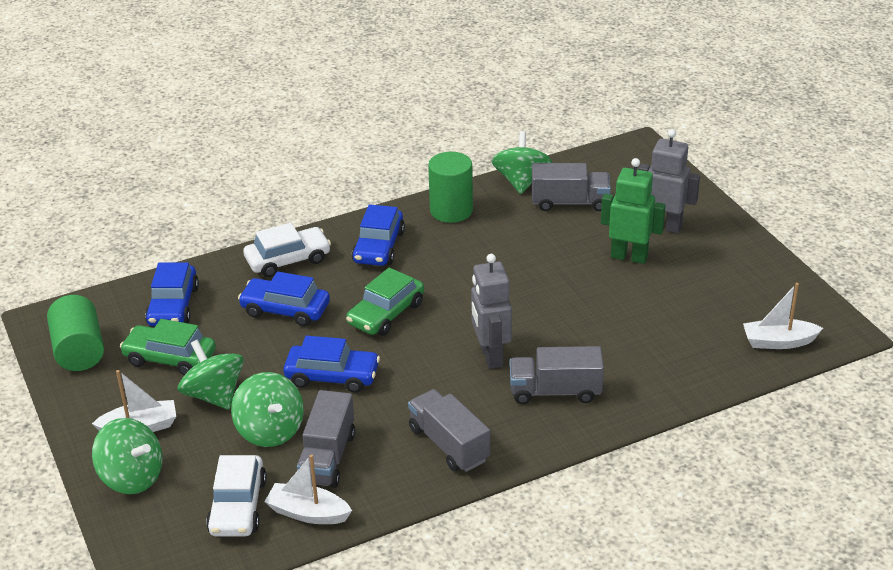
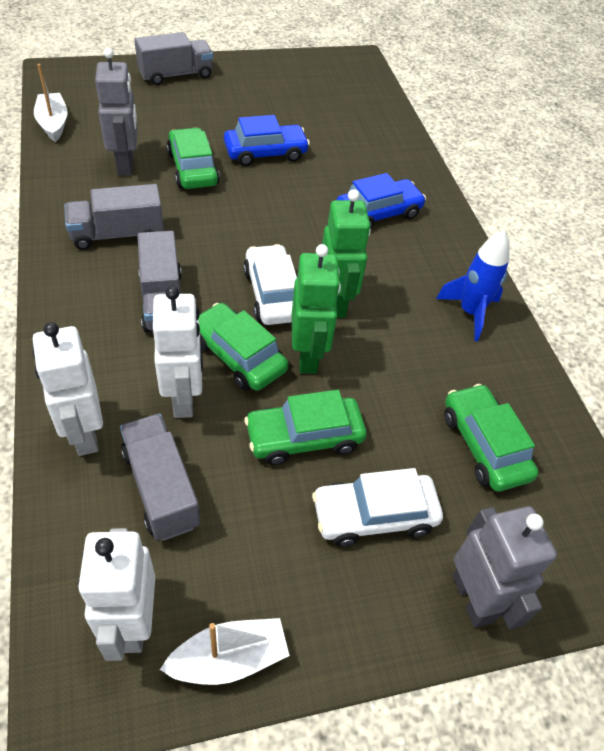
blue car: 4 -> 2
blue rocket: 0 -> 1
green car: 2 -> 4
green cylinder: 2 -> 0
green robot: 1 -> 2
green spinning top: 4 -> 0
white boat: 3 -> 2
white robot: 0 -> 3

